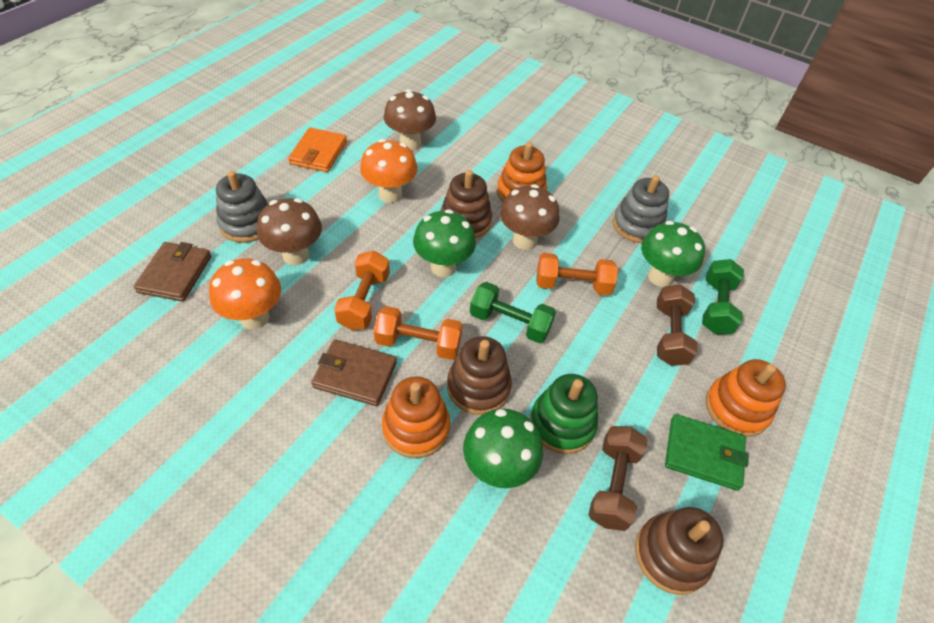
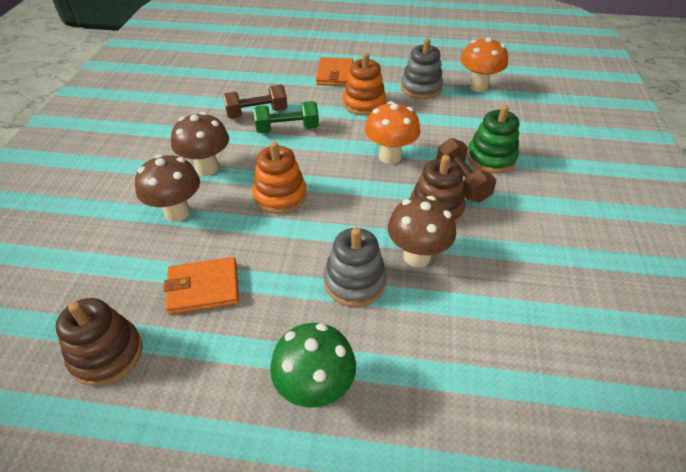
brown stacking toy: 3 -> 2
brown wallet: 2 -> 0
green dumbbell: 2 -> 1
green mushroom: 3 -> 1
green wallet: 1 -> 0
orange dumbbell: 3 -> 0
orange stacking toy: 3 -> 2
orange wallet: 1 -> 2

